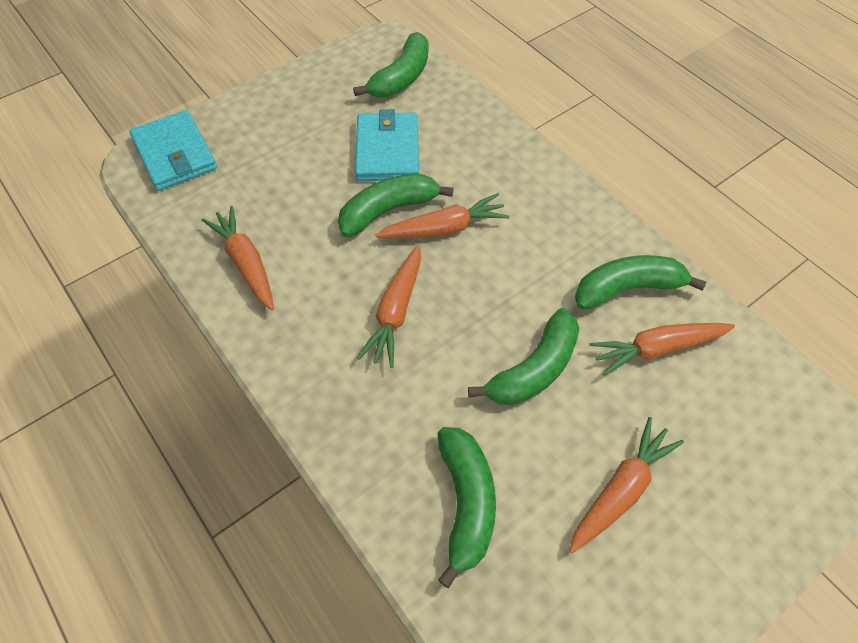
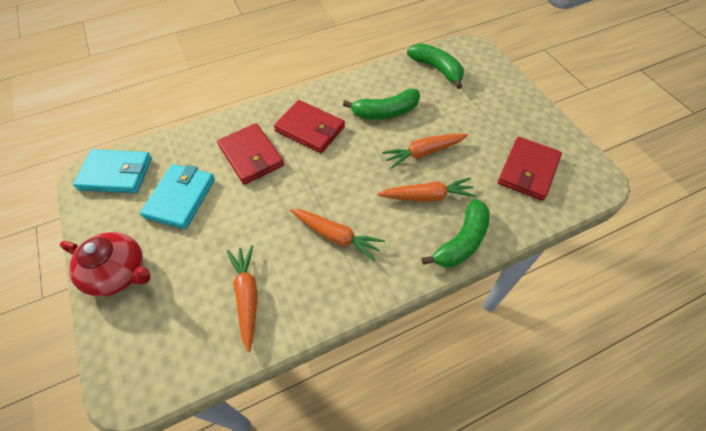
green banana: 5 -> 3
orange carrot: 5 -> 4
red teapot: 0 -> 1
red wallet: 0 -> 3

